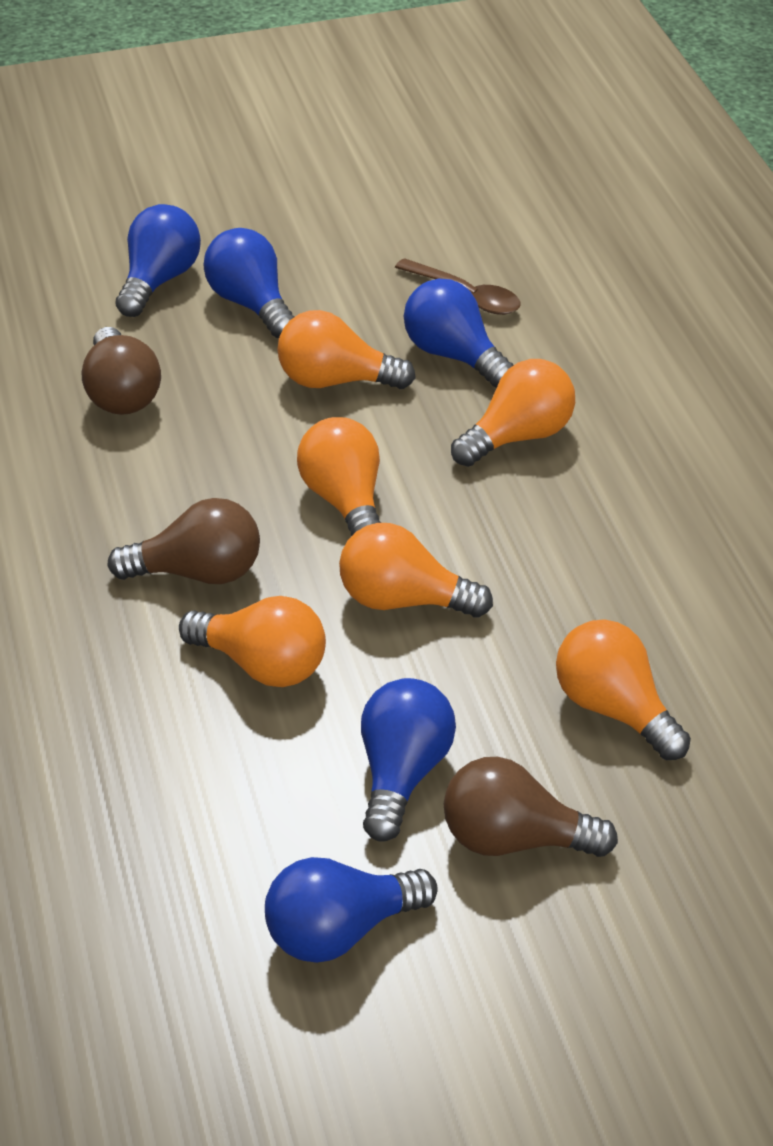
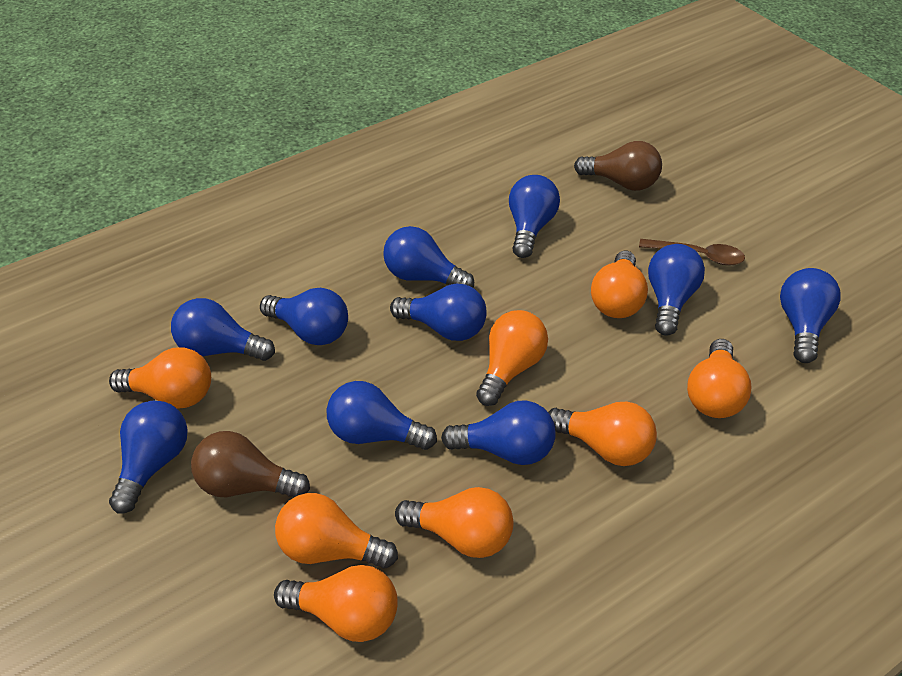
blue light bulb: 5 -> 10
brown light bulb: 3 -> 2
orange light bulb: 6 -> 8

